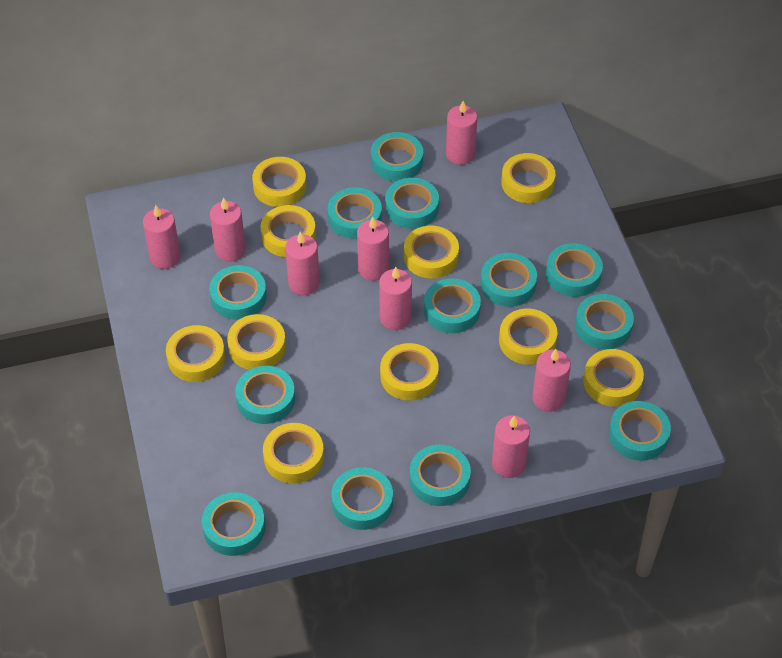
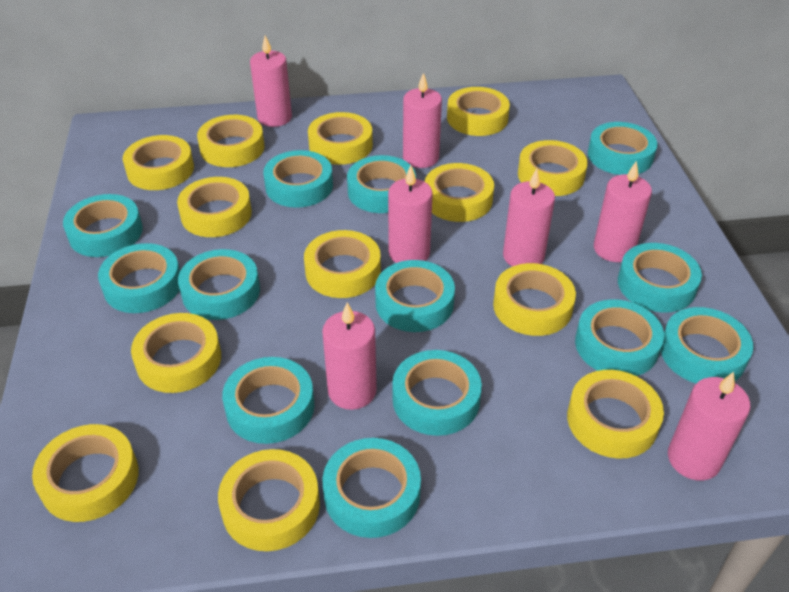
pink candle: 8 -> 7
yellow tape: 10 -> 13

